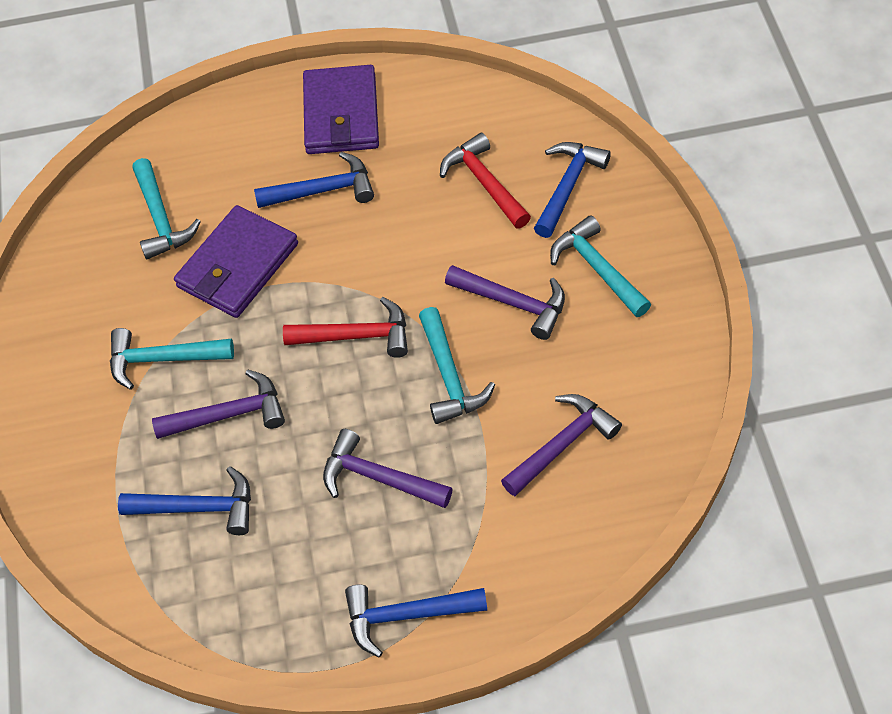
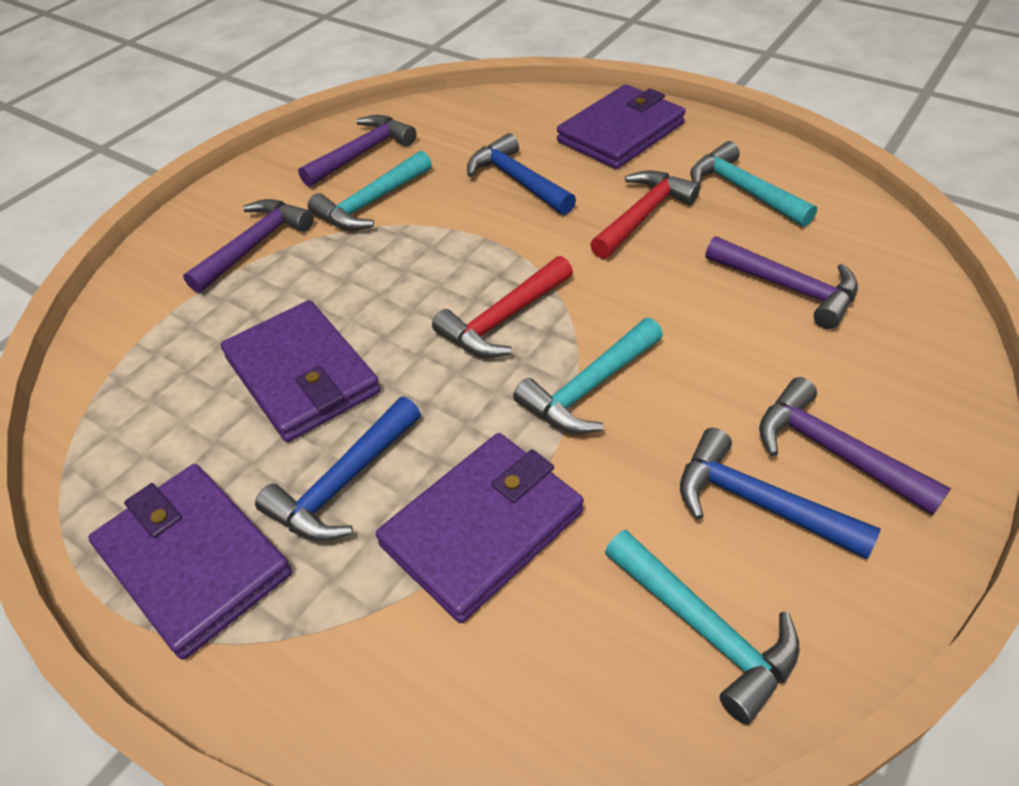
blue hammer: 4 -> 3
purple wallet: 2 -> 4

